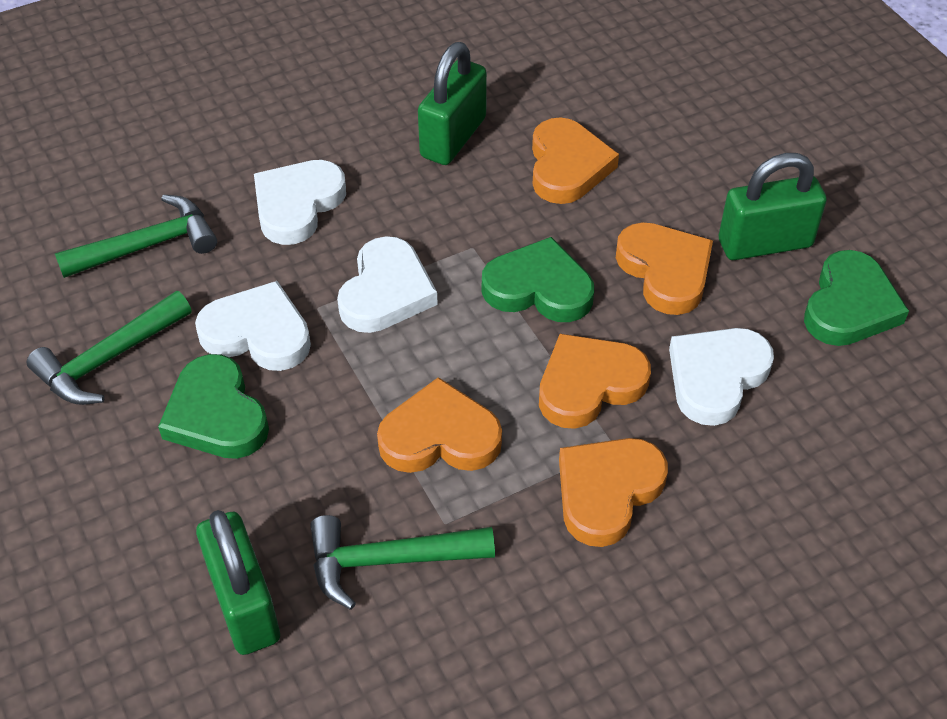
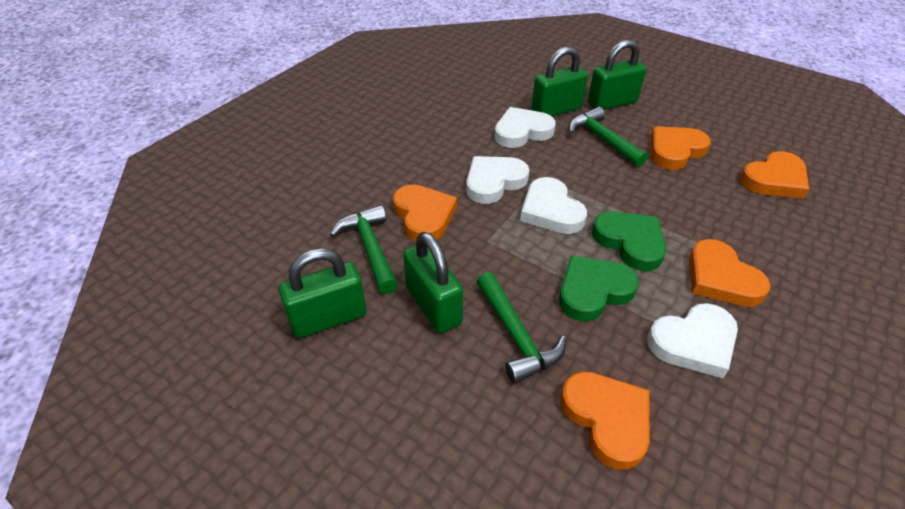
green heart: 3 -> 2
green padlock: 3 -> 4

